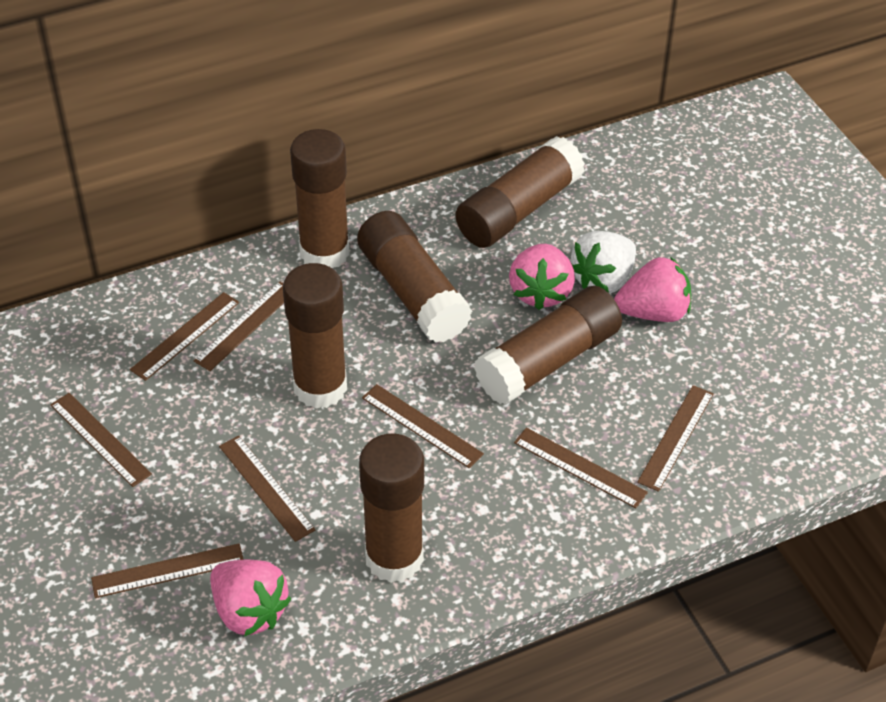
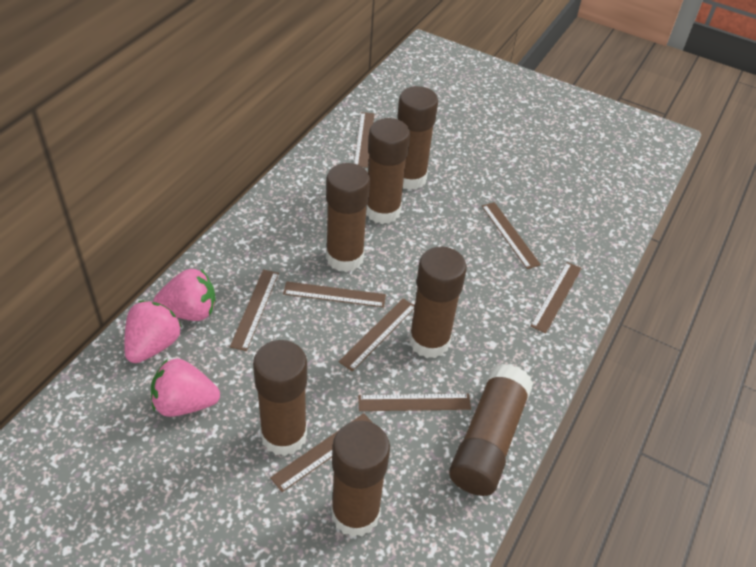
brown glue stick: 6 -> 7
white strawberry: 1 -> 0

